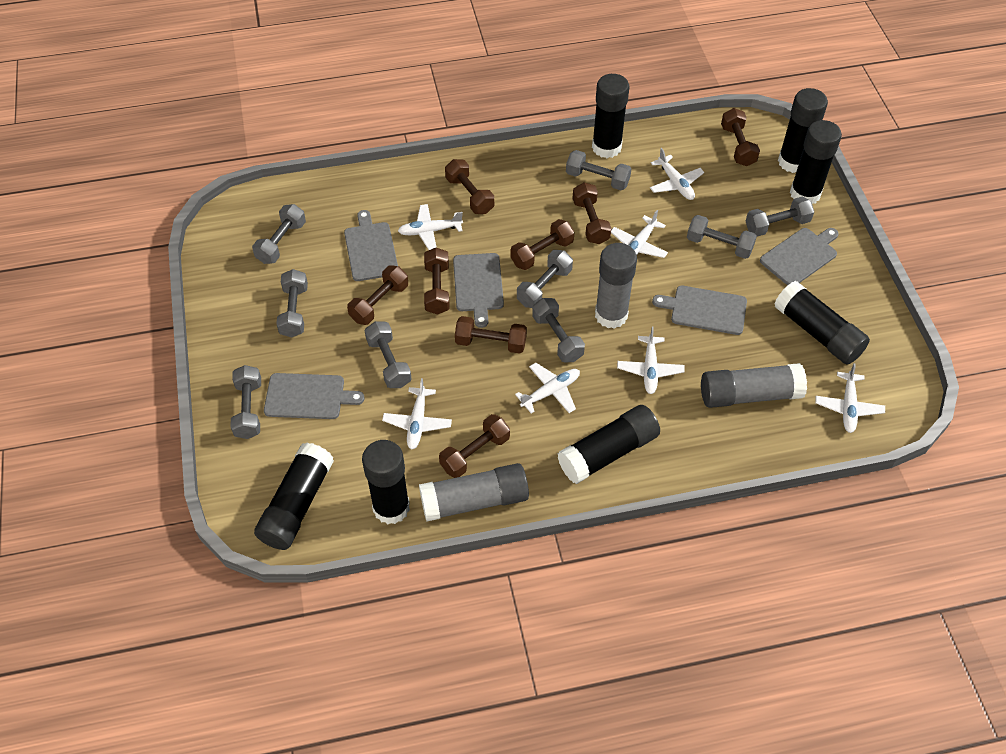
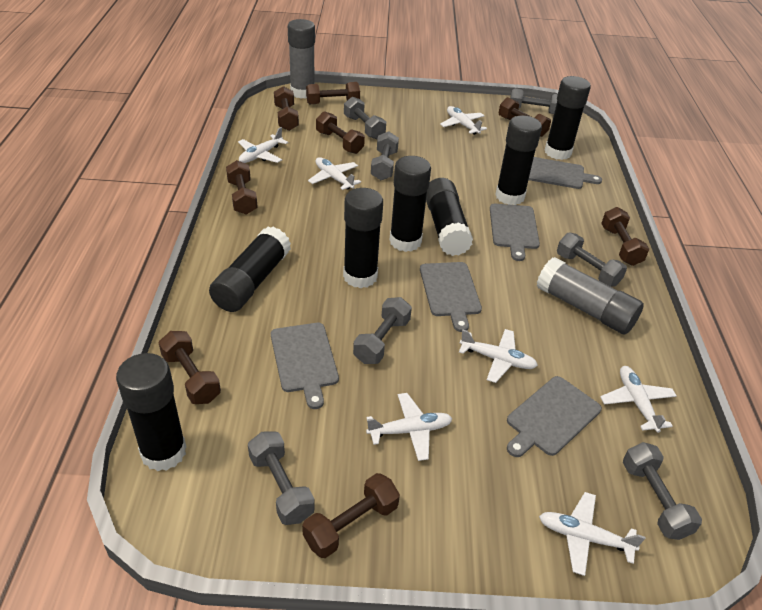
grey dumbbell: 9 -> 7
grey glue stick: 3 -> 2

